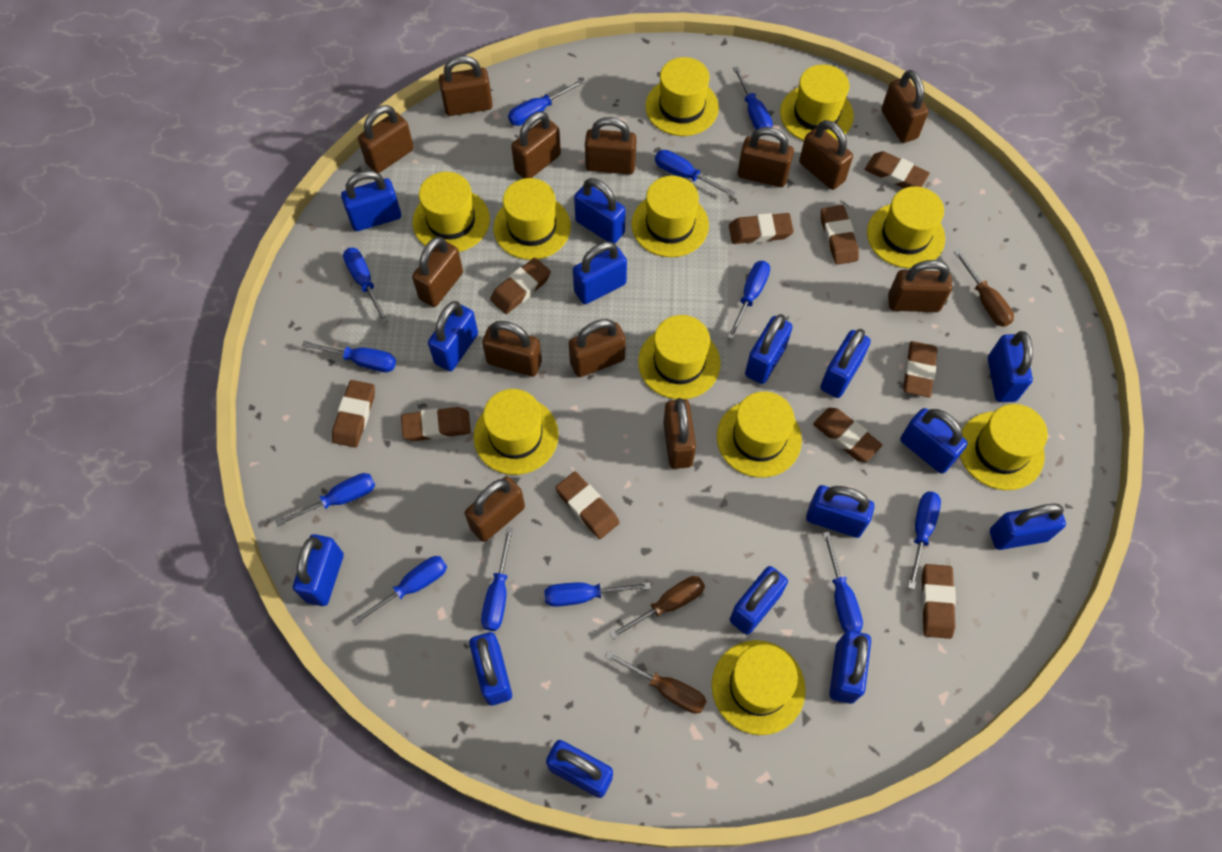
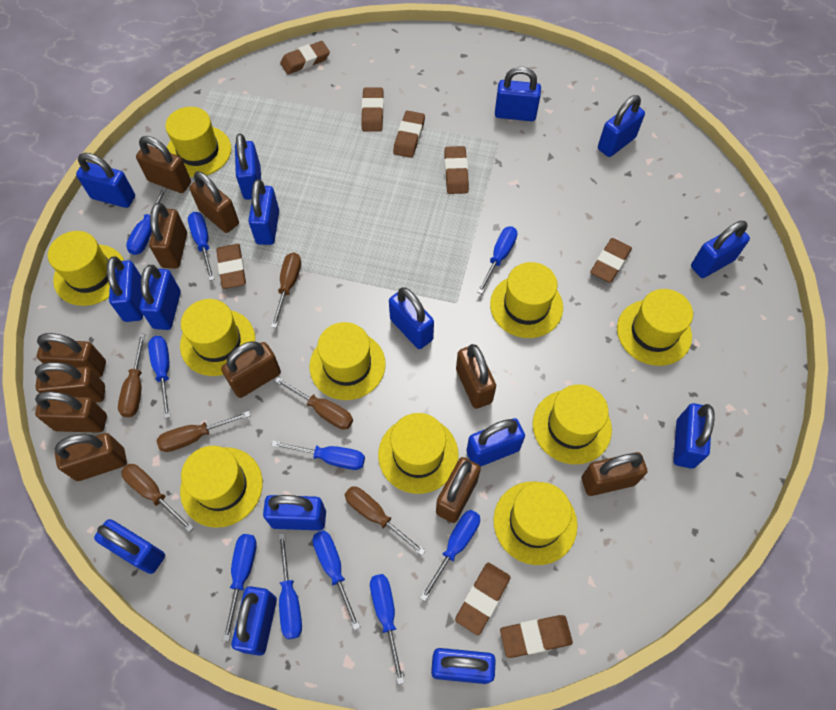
blue screwdriver: 12 -> 10
brown eraser: 10 -> 8
brown padlock: 13 -> 11
brown screwdriver: 3 -> 6
yellow hat: 11 -> 10

